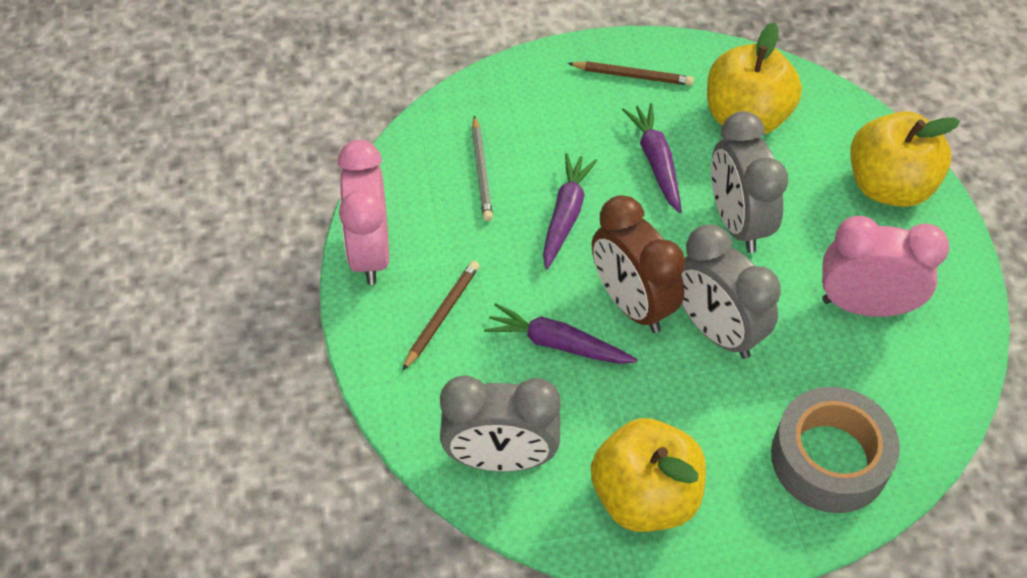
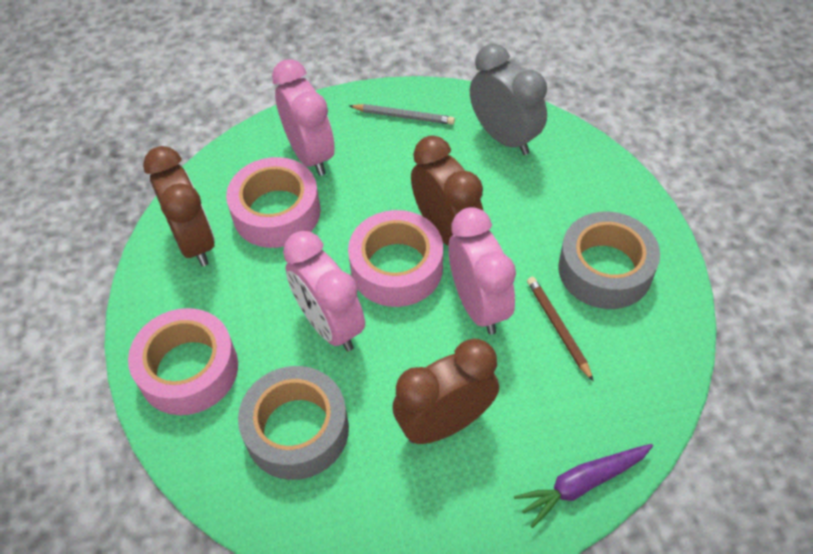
brown clock: 1 -> 3
brown pencil: 2 -> 1
grey clock: 3 -> 1
grey tape: 1 -> 2
pink clock: 2 -> 3
pink tape: 0 -> 3
purple carrot: 3 -> 1
yellow apple: 3 -> 0

